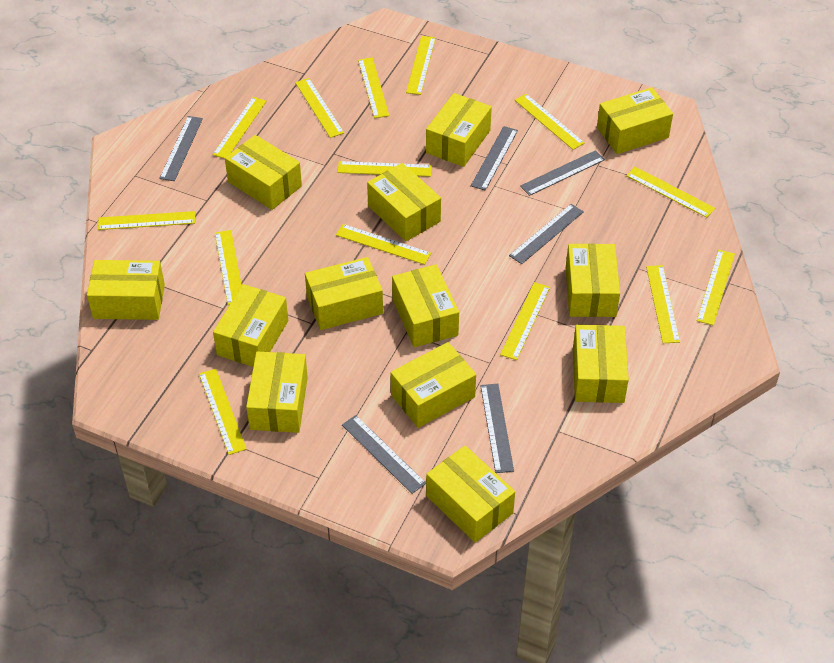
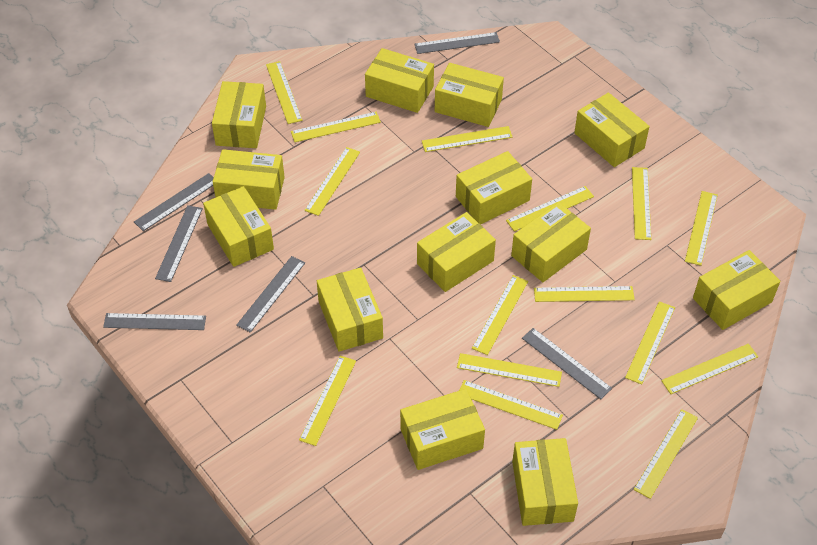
yellow ruler: 14 -> 15

